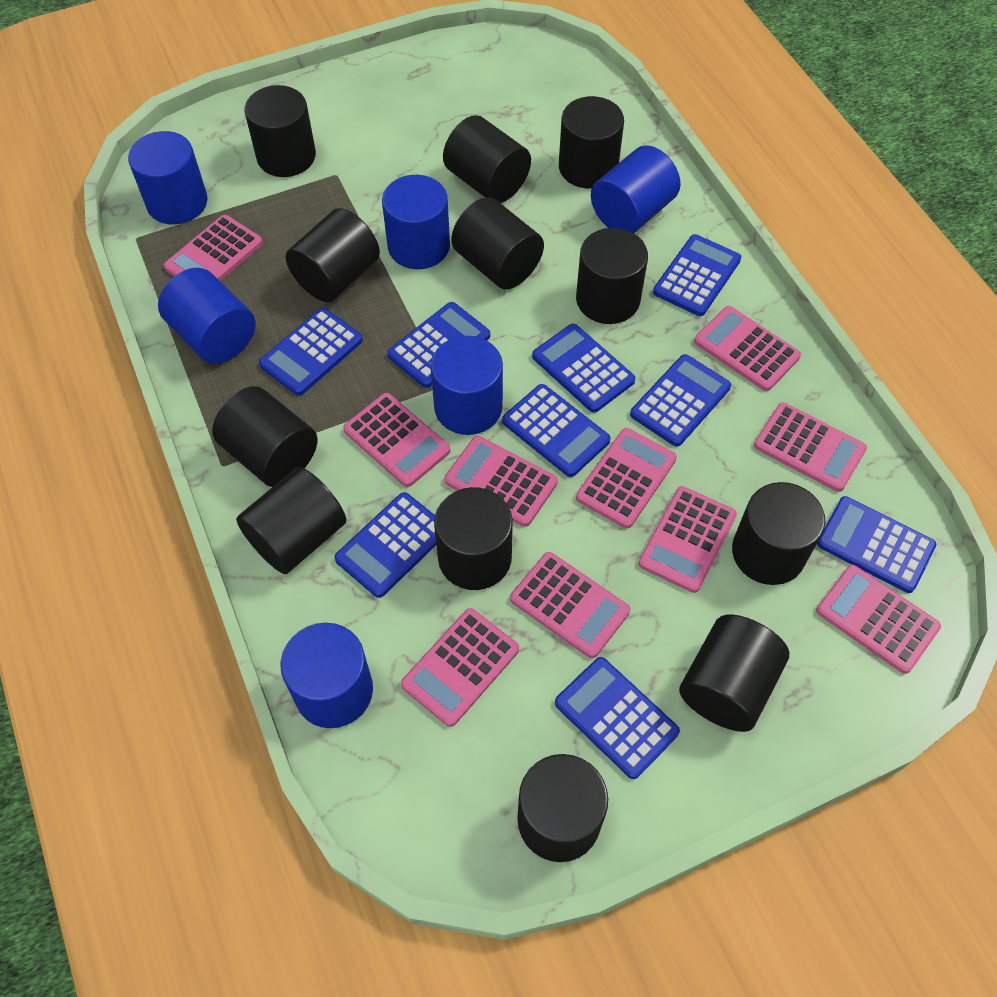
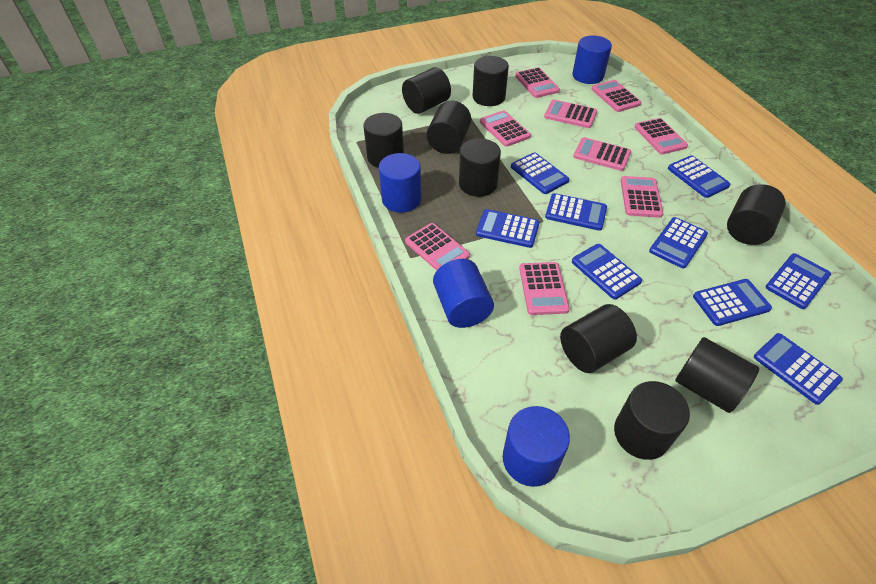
black cylinder: 12 -> 9
blue cylinder: 6 -> 4
pink calculator: 10 -> 9

